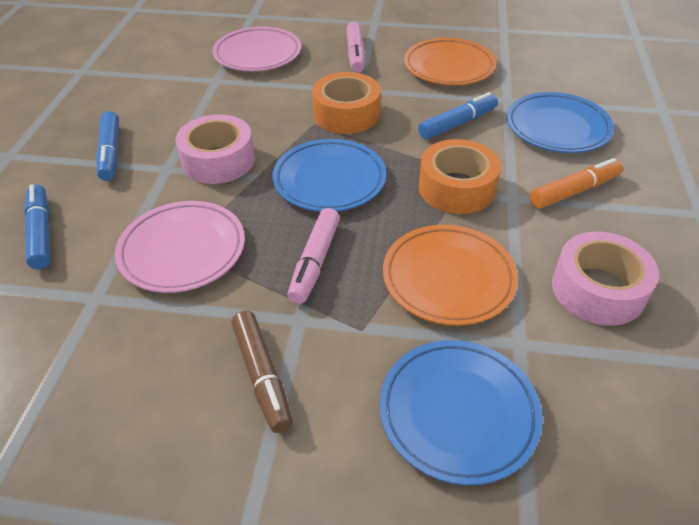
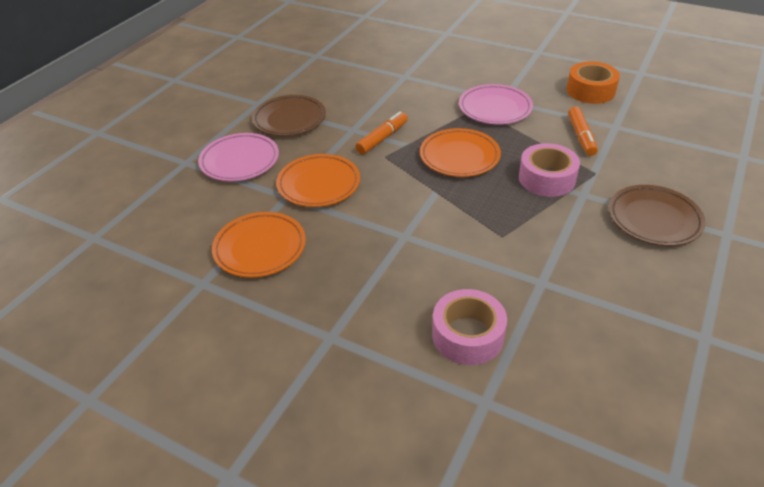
blue marker: 3 -> 0
blue plate: 3 -> 0
brown marker: 1 -> 0
brown plate: 0 -> 2
orange marker: 1 -> 2
orange plate: 2 -> 3
orange tape: 2 -> 1
pink marker: 2 -> 0

